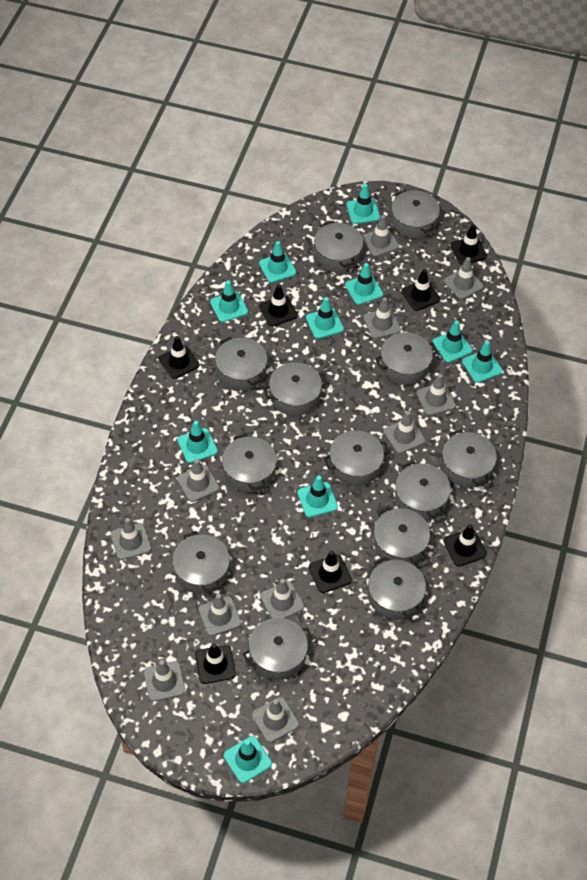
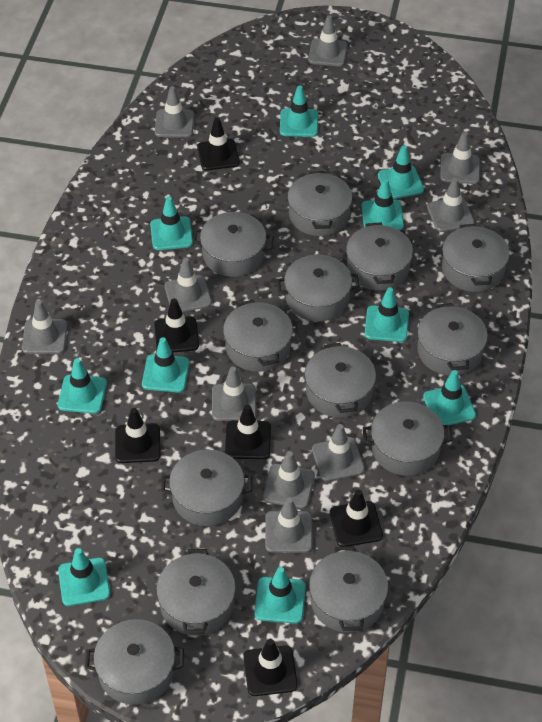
black traffic cone: 7 -> 6
grey traffic cone: 11 -> 10

